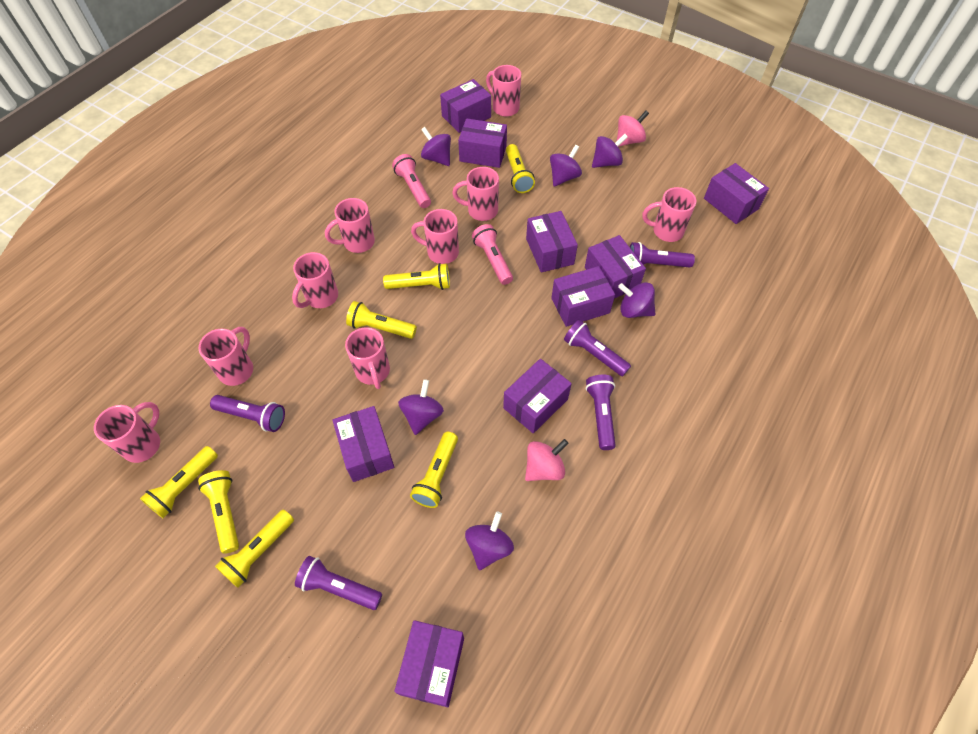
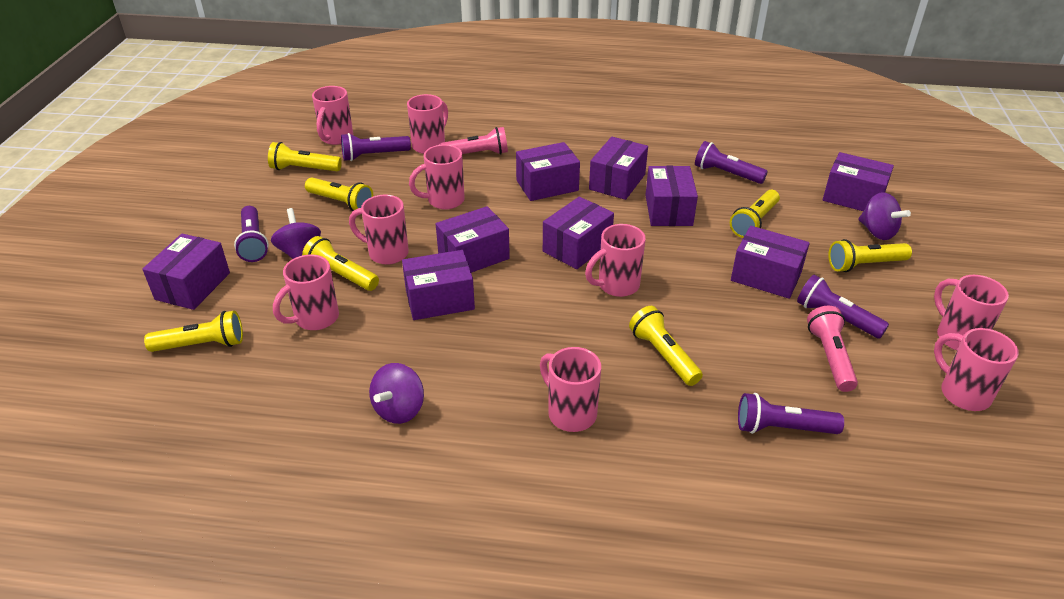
pink spinning top: 2 -> 0
purple spinning top: 6 -> 3

